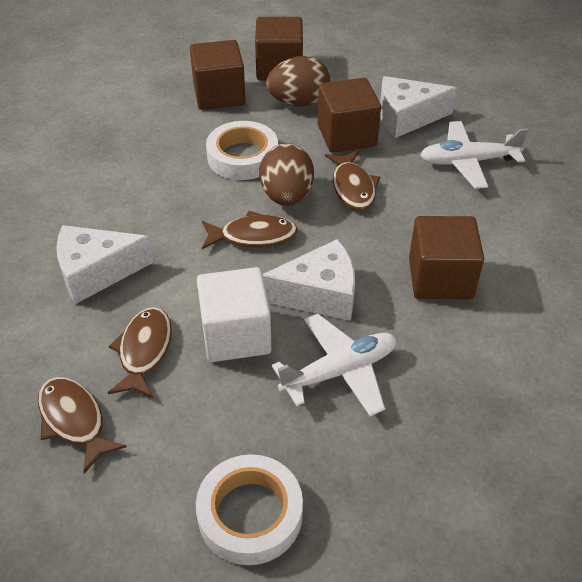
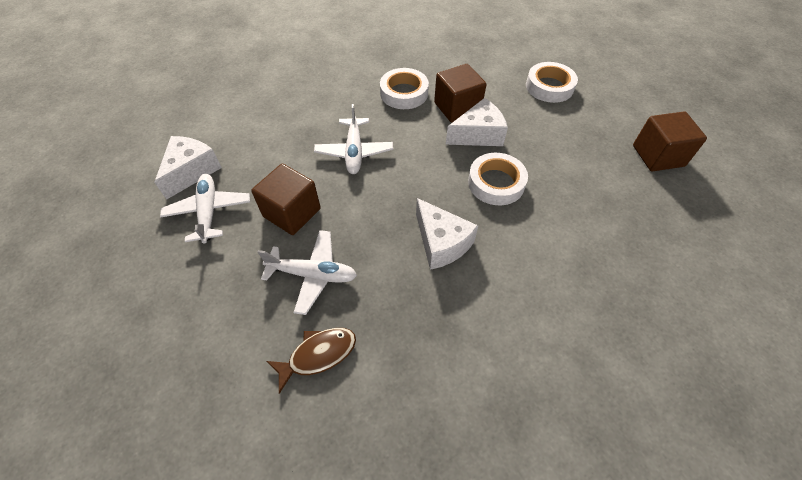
brown cube: 4 -> 3
brown egg: 2 -> 0
brown fish: 4 -> 1
white cube: 1 -> 0
white plane: 2 -> 3
white tape: 2 -> 3

